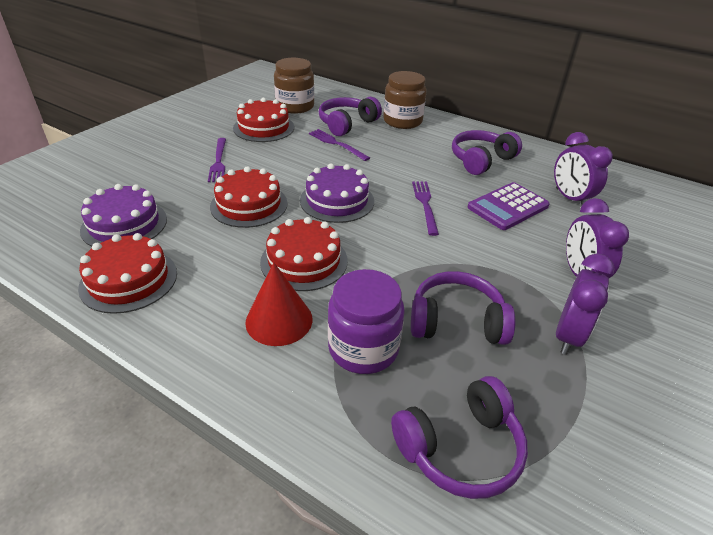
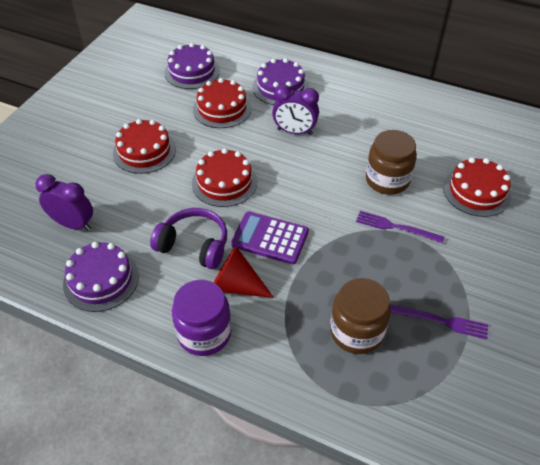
purple cake: 2 -> 3
purple clock: 3 -> 2
purple fork: 3 -> 2
purple headphones: 4 -> 1

